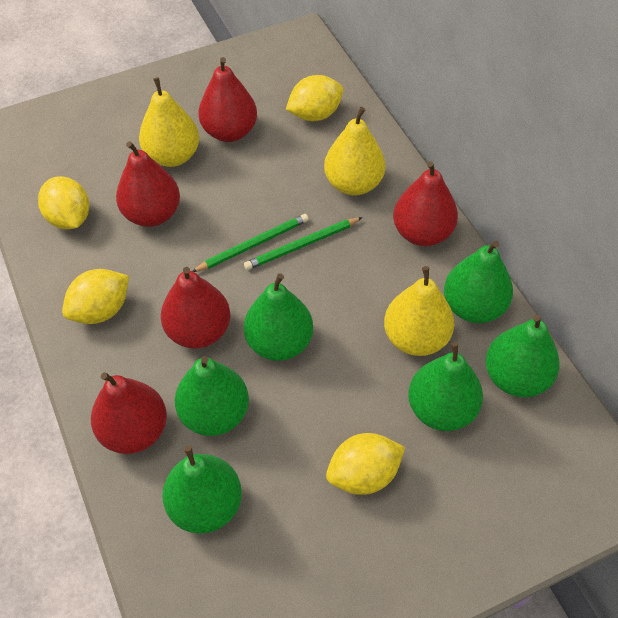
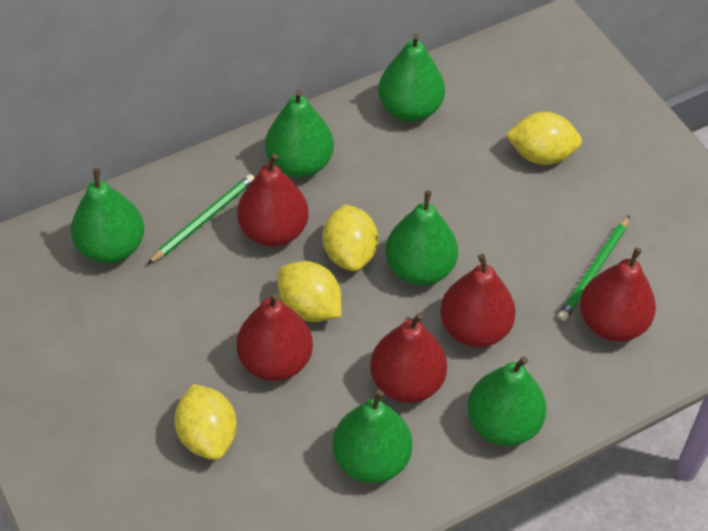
yellow pear: 3 -> 0

